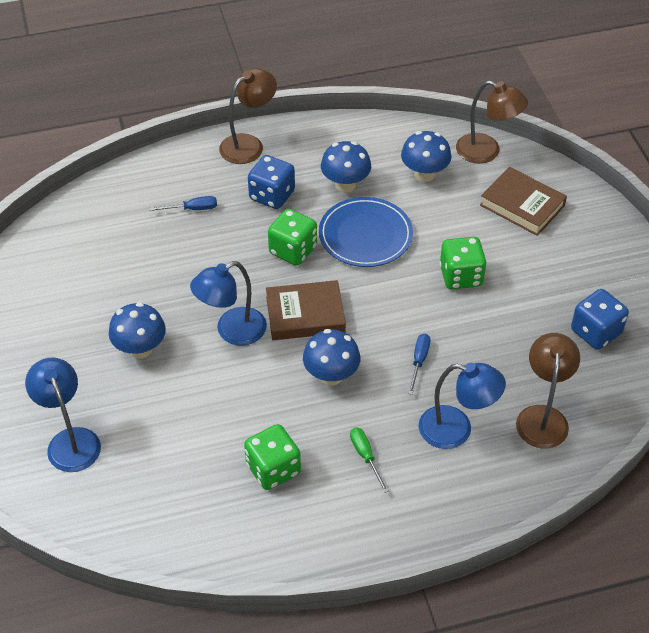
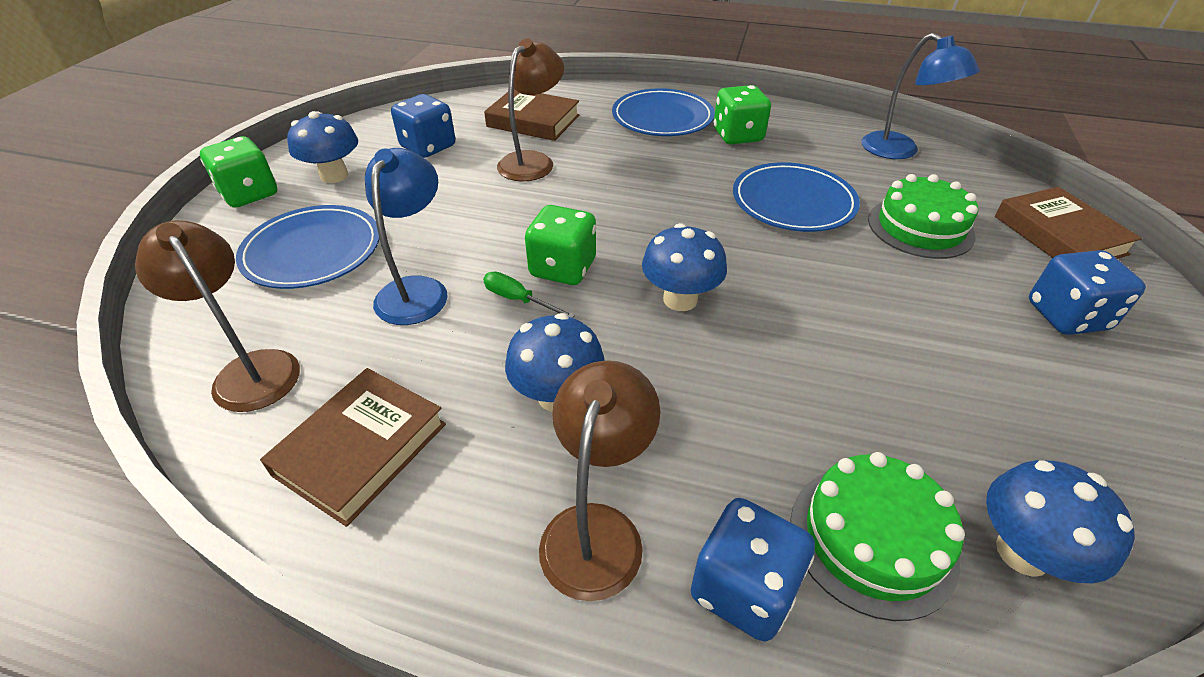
blue dice: 2 -> 3
blue lamp: 3 -> 2
blue plate: 1 -> 3
blue screwdriver: 2 -> 0
brown book: 2 -> 3
green cake: 0 -> 2

